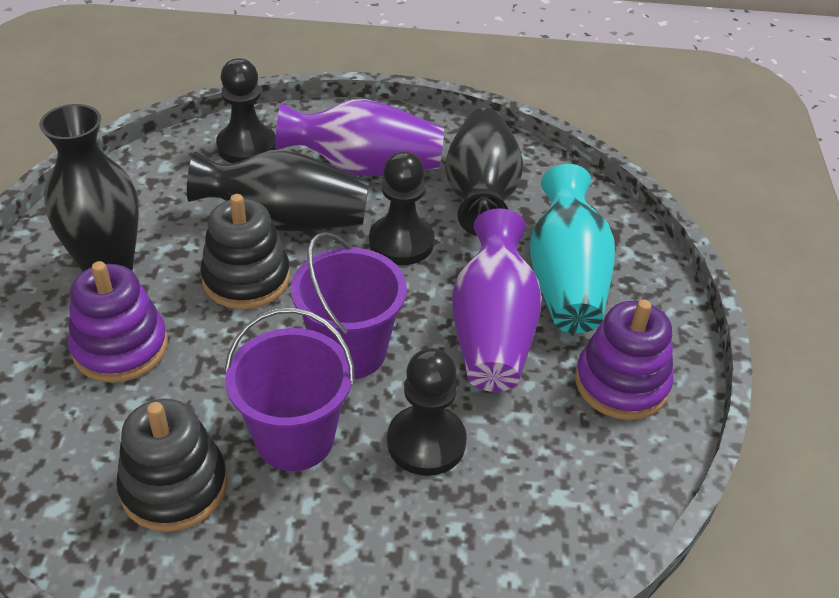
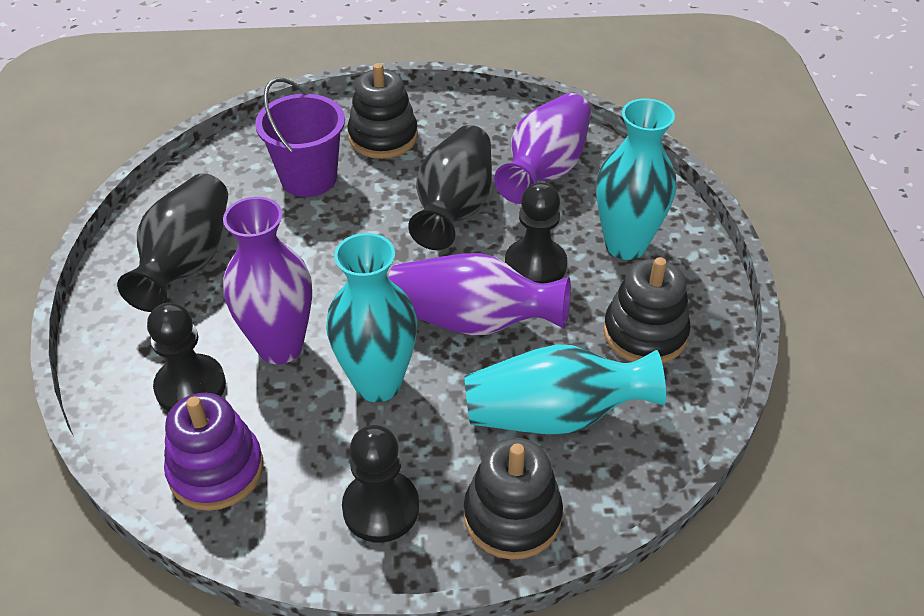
black stacking toy: 2 -> 3
black vase: 3 -> 2
purple bucket: 2 -> 1
purple stacking toy: 2 -> 1
purple vase: 2 -> 3
turquoise vase: 1 -> 3

